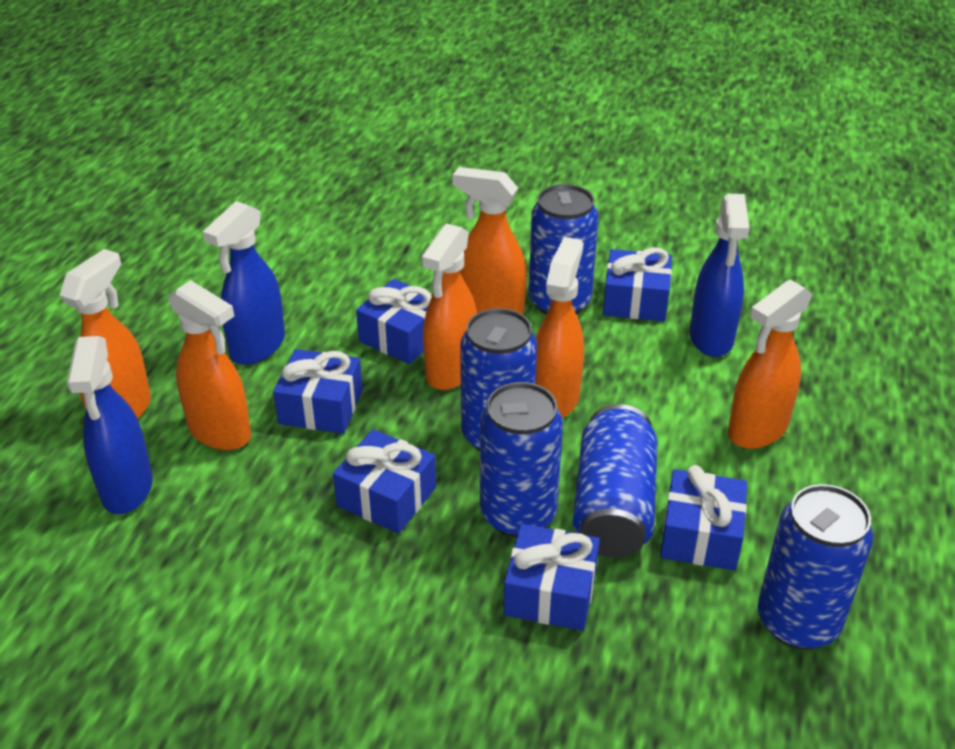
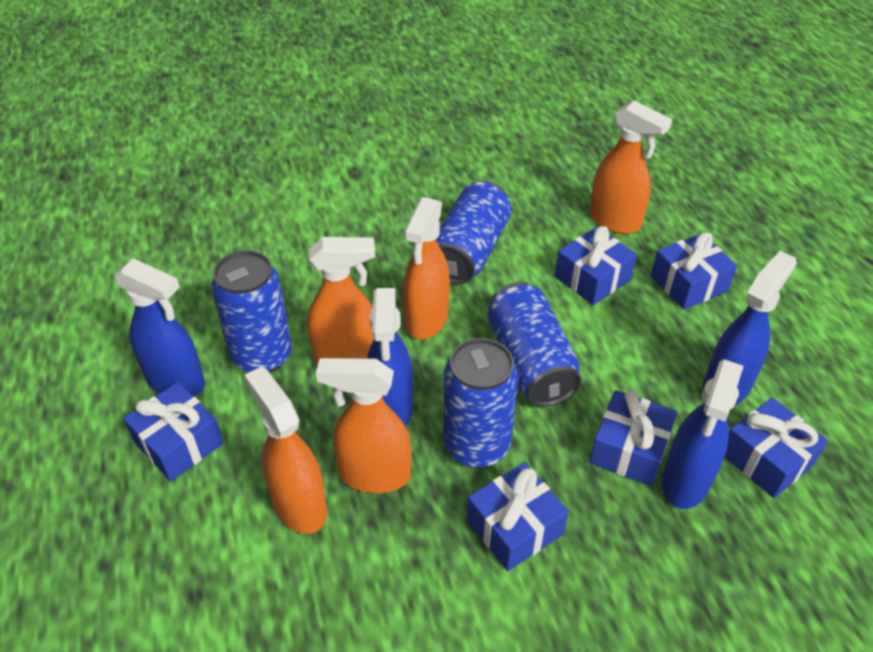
blue can: 5 -> 4
blue spray bottle: 3 -> 4
orange spray bottle: 6 -> 5

